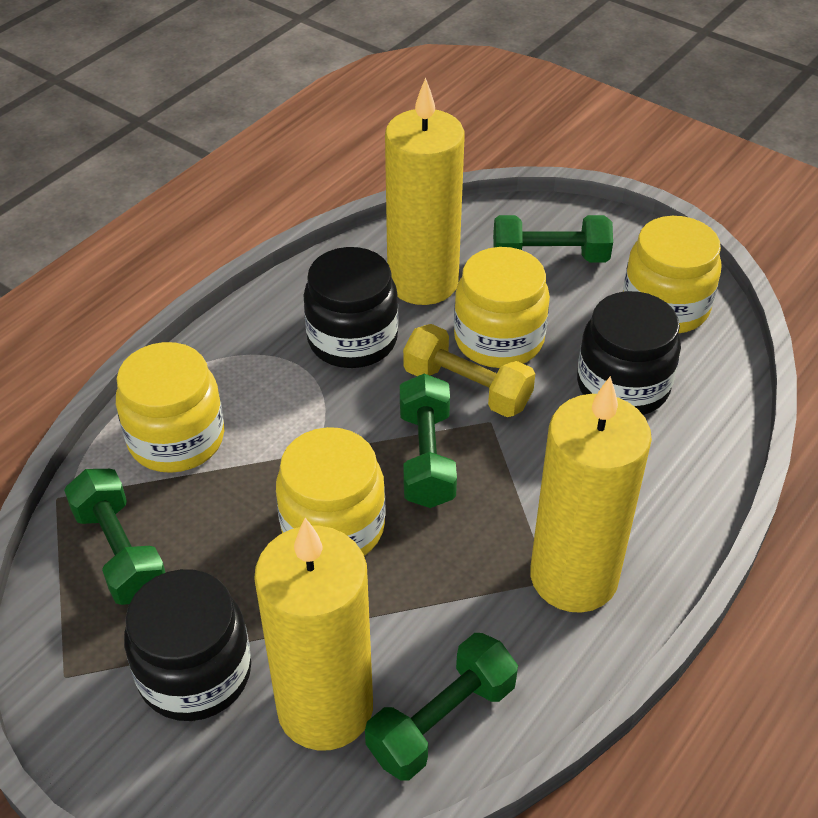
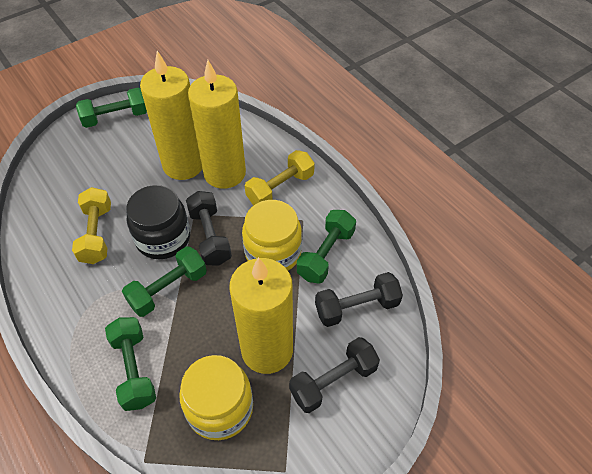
black dumbbell: 0 -> 3
black jar: 3 -> 1
yellow dumbbell: 1 -> 2
yellow jar: 4 -> 2

